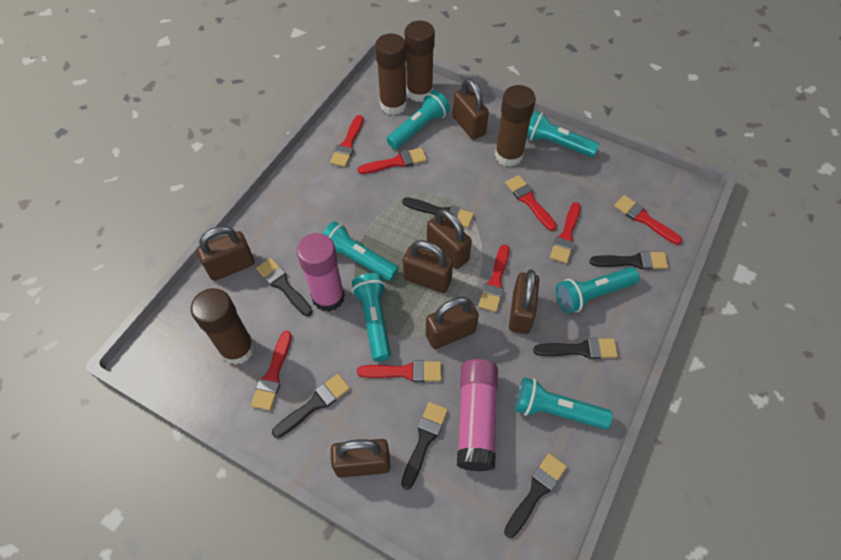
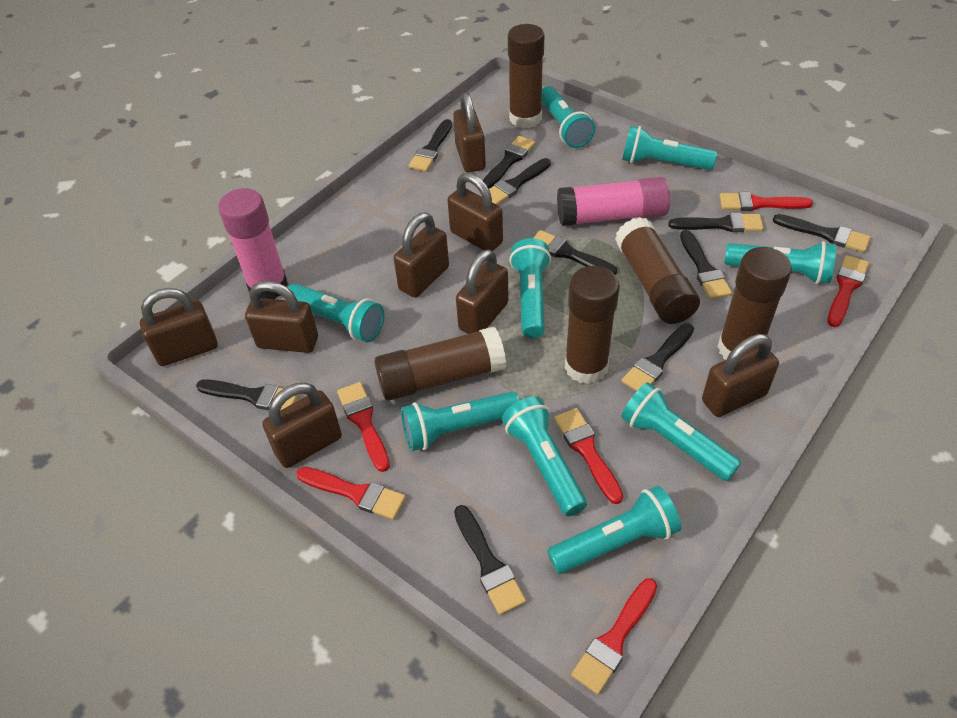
black brush: 7 -> 10
brown glue stick: 4 -> 5
brown padlock: 7 -> 8
red brush: 8 -> 6
turquoise flashlight: 6 -> 9

